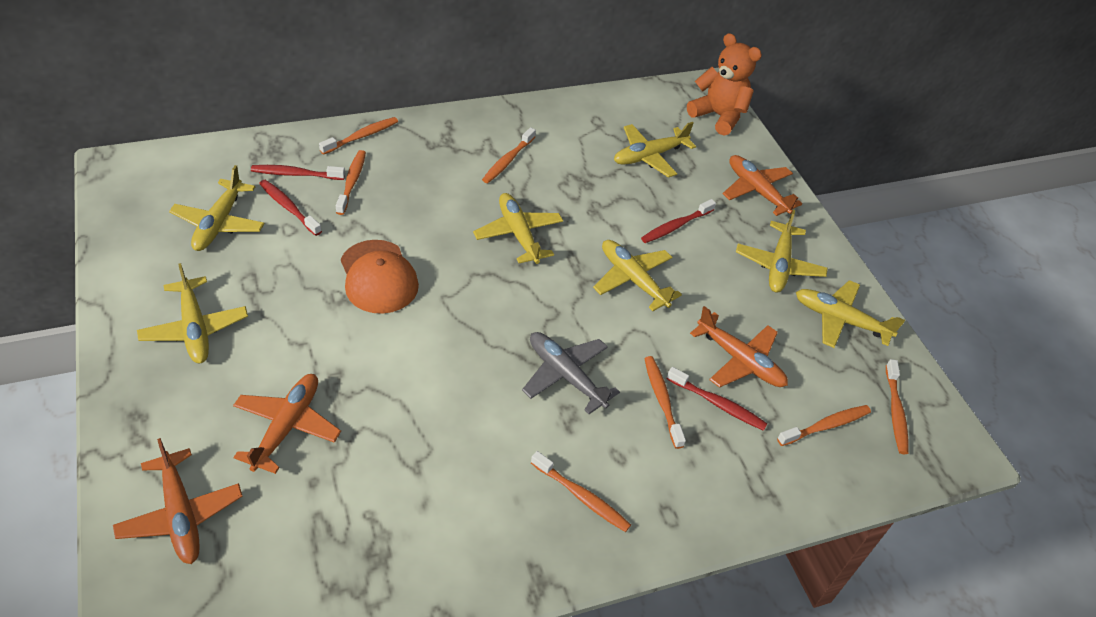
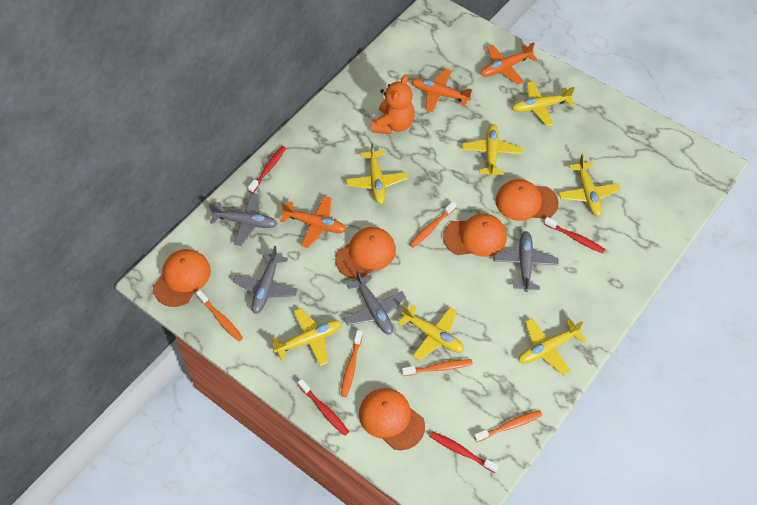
grey plane: 1 -> 4
orange cap: 1 -> 5
orange plane: 4 -> 3
orange toothbrush: 7 -> 5

